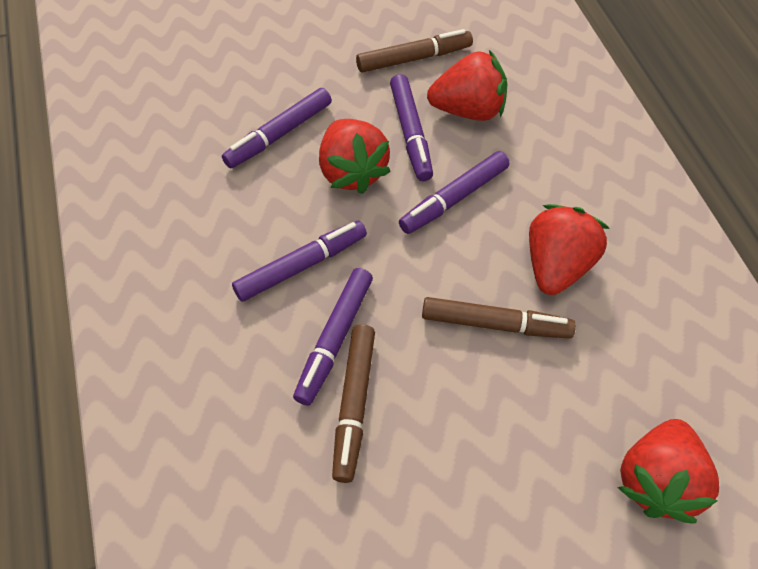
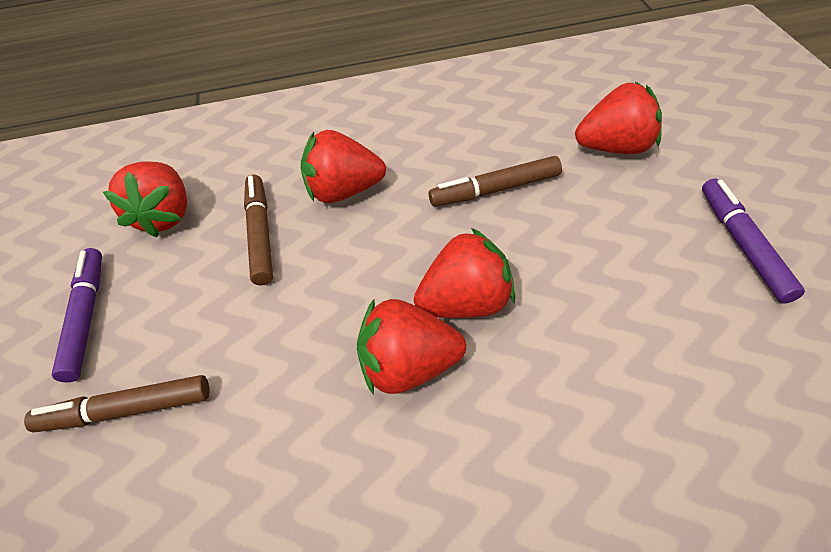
purple marker: 5 -> 2
red strawberry: 4 -> 5

